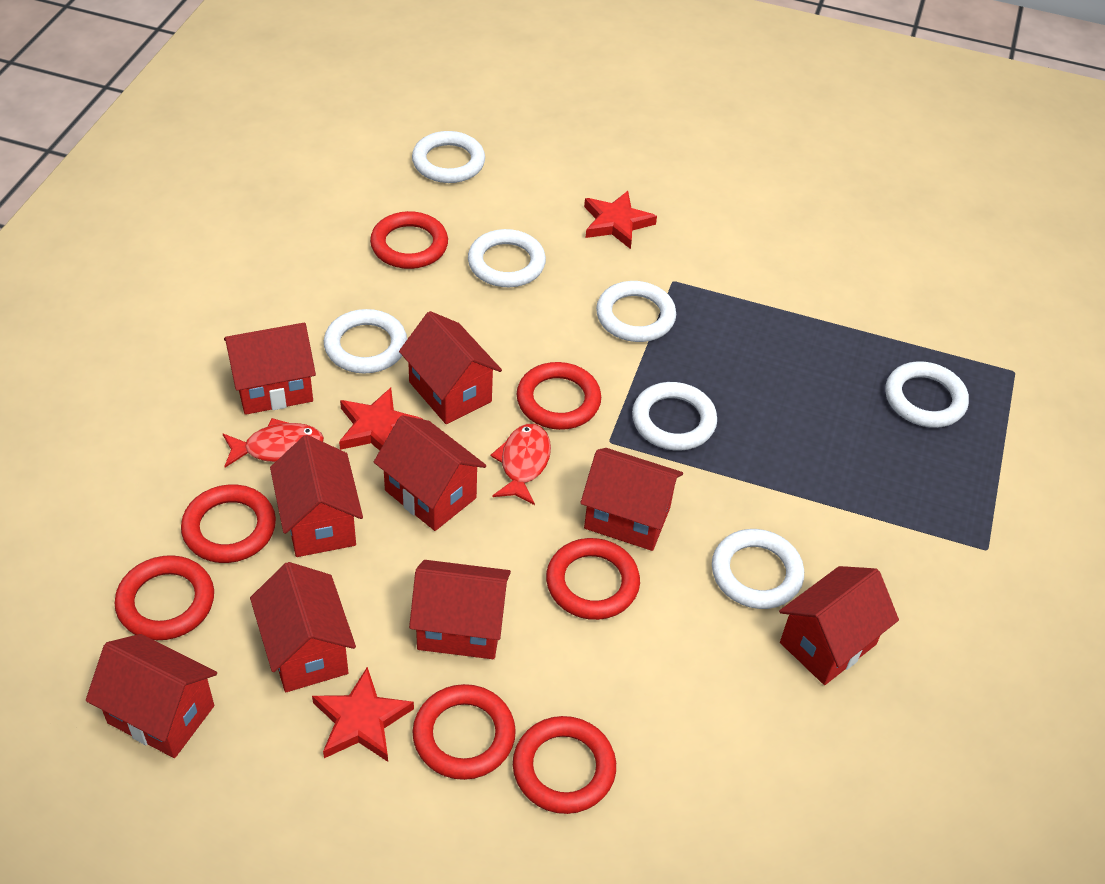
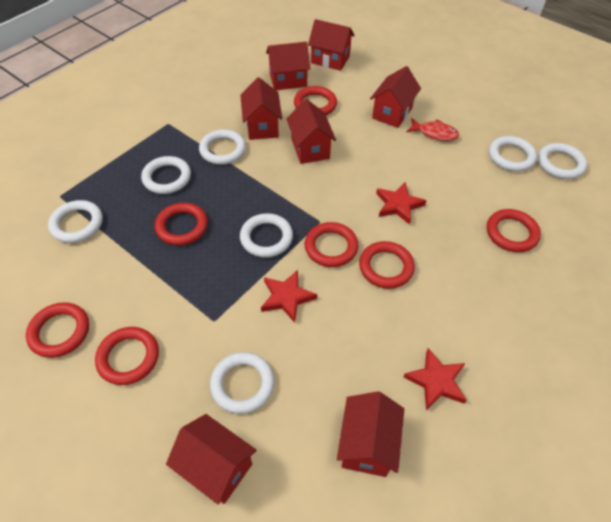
red fish: 2 -> 1
red house: 9 -> 7

